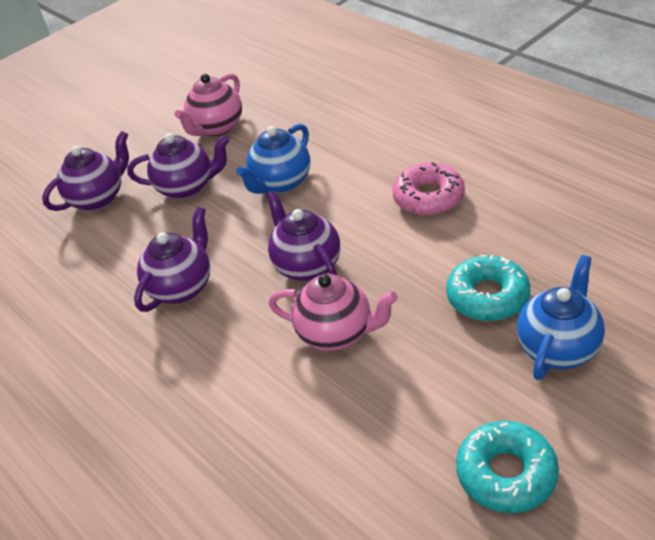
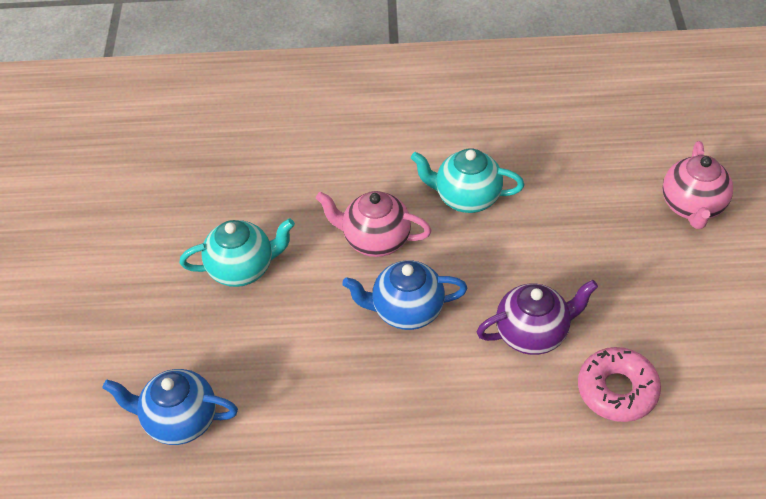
purple teapot: 4 -> 1
turquoise donut: 2 -> 0
turquoise teapot: 0 -> 2

